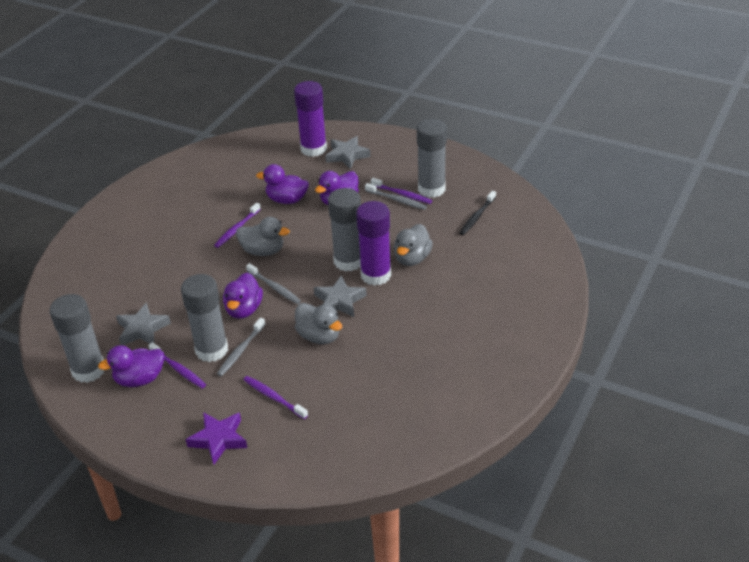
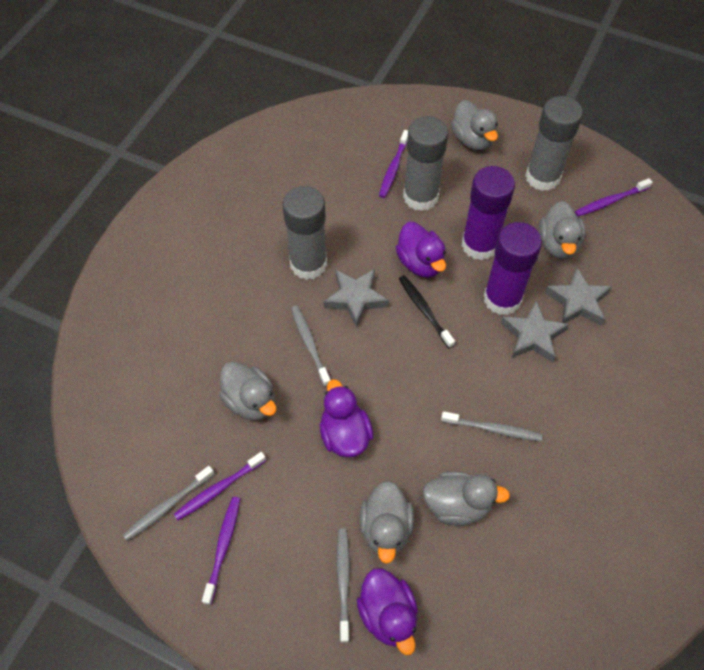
grey duck: 3 -> 5
grey glue stick: 4 -> 3
grey toothbrush: 3 -> 4
purple duck: 4 -> 3
purple star: 1 -> 0

